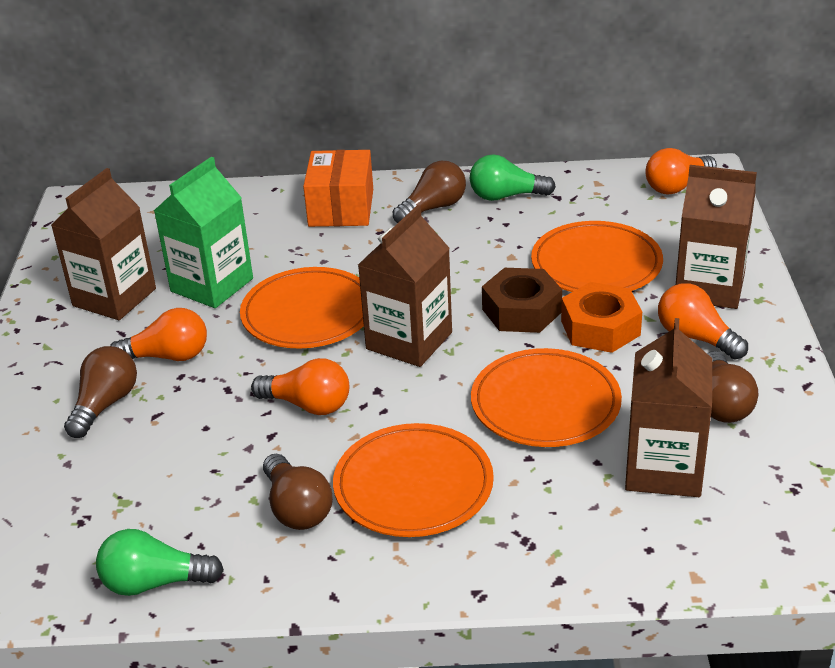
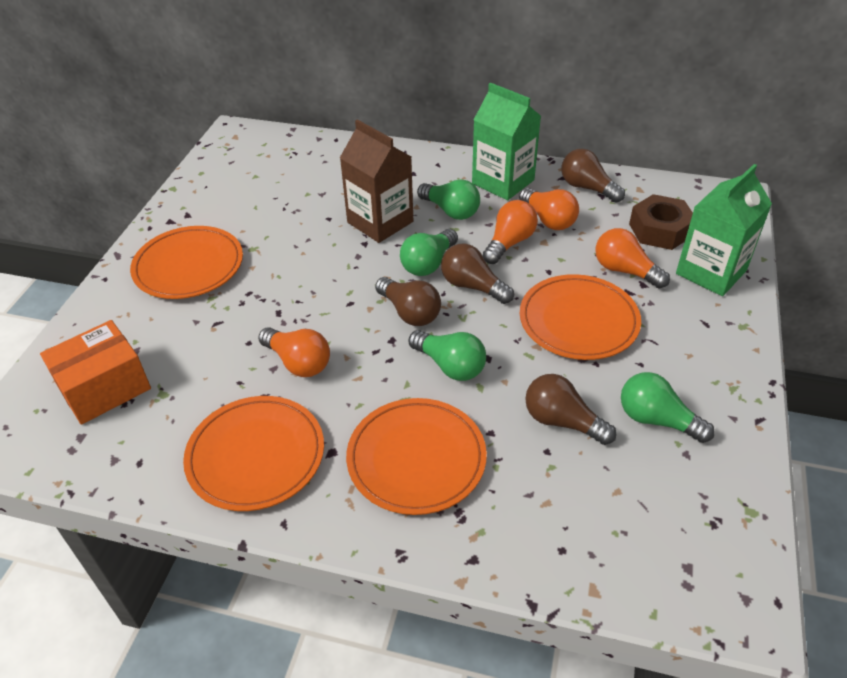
brown carton: 4 -> 1
green carton: 1 -> 2
green light bulb: 2 -> 4
orange nut: 1 -> 0

